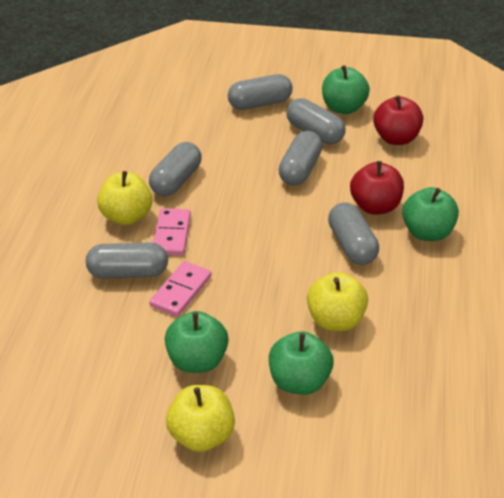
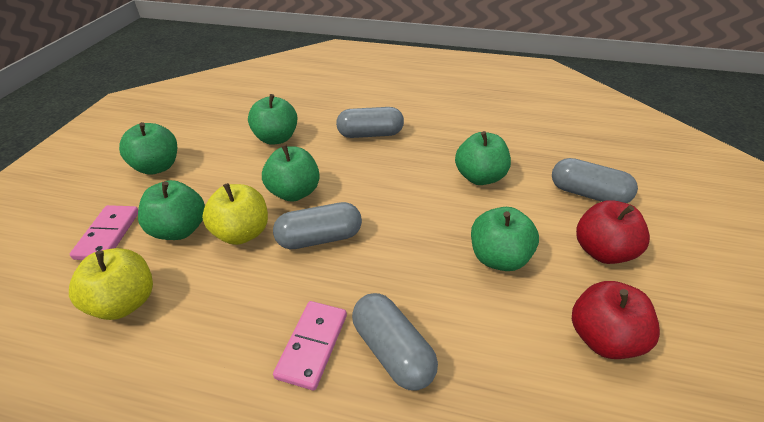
green apple: 4 -> 6
grey capsule: 6 -> 4
yellow apple: 3 -> 2

